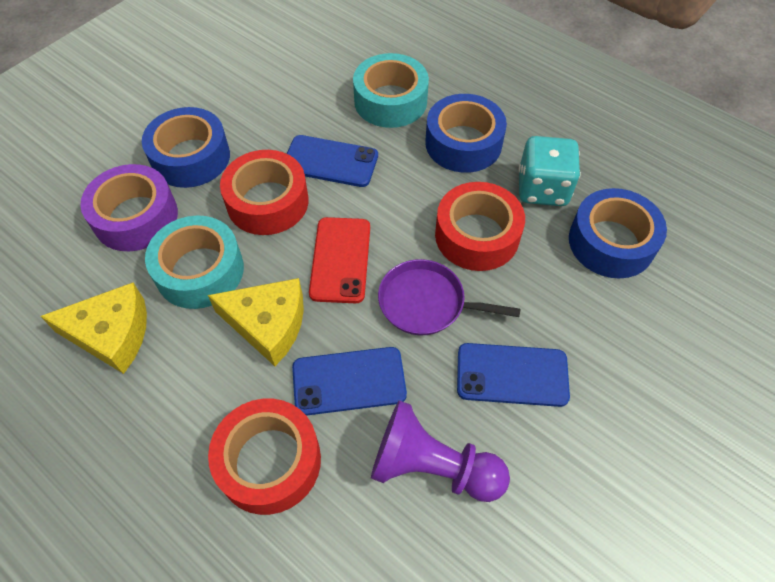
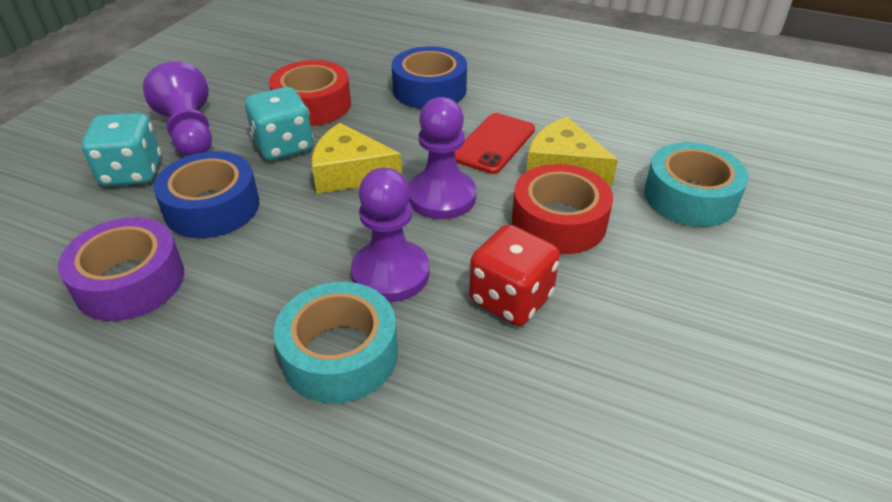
blue phone: 3 -> 0
blue tape: 3 -> 2
purple pan: 1 -> 0
purple pawn: 1 -> 3
red dice: 0 -> 1
red tape: 3 -> 2
turquoise dice: 1 -> 2

